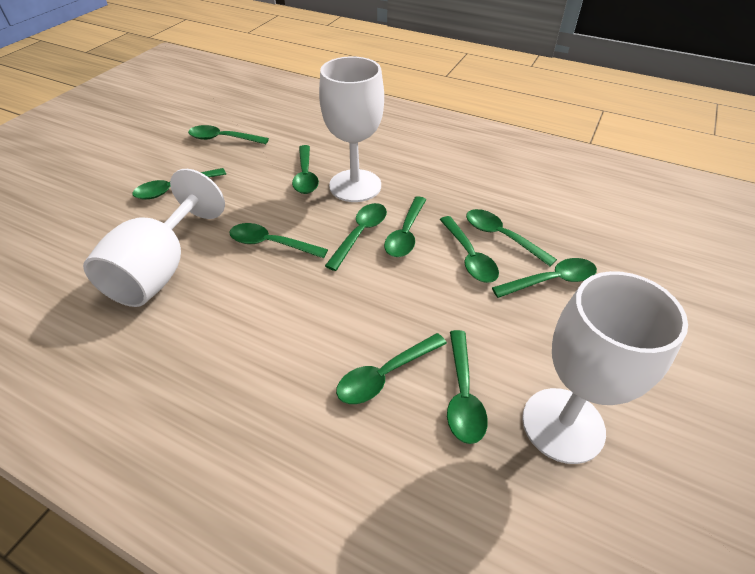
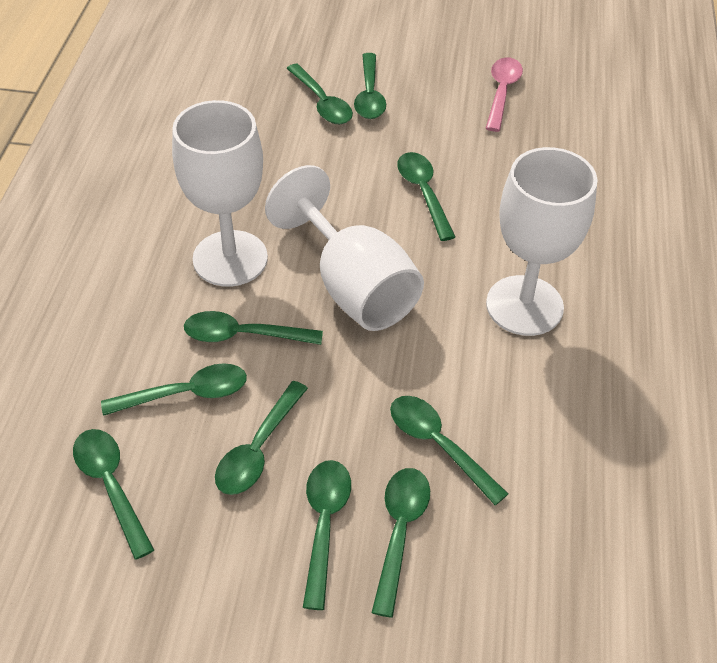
green spoon: 11 -> 10
pink spoon: 0 -> 1

